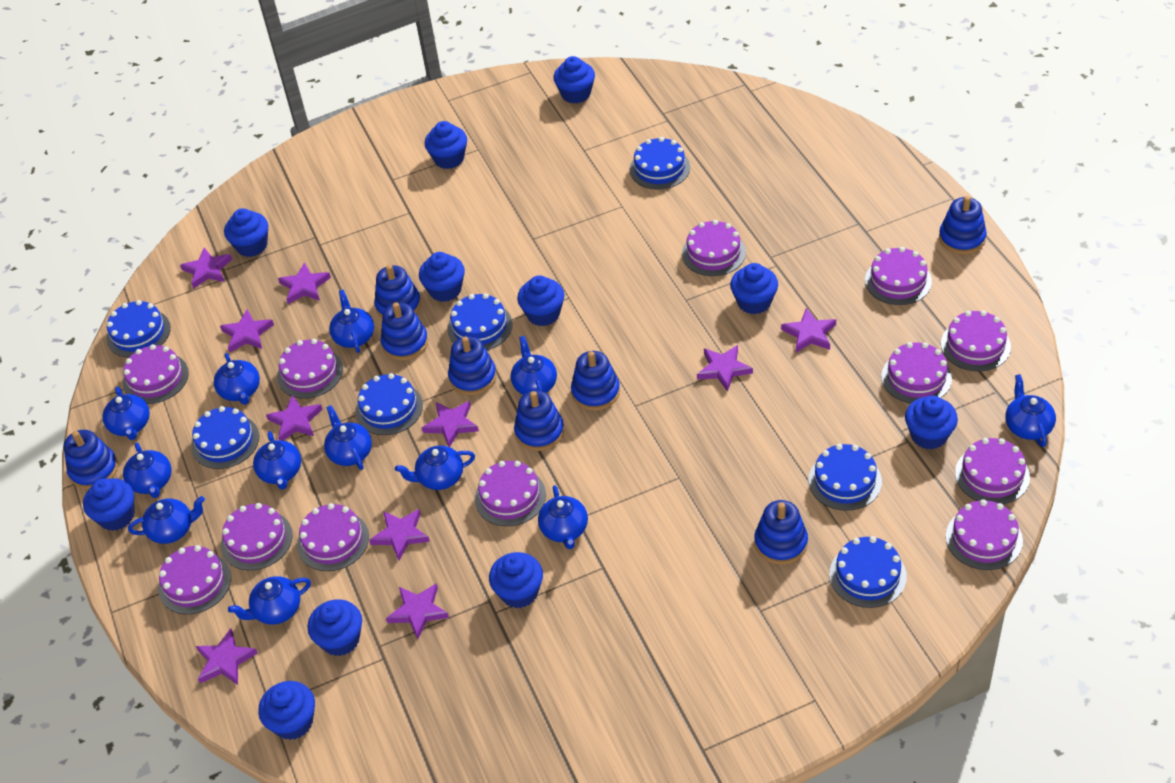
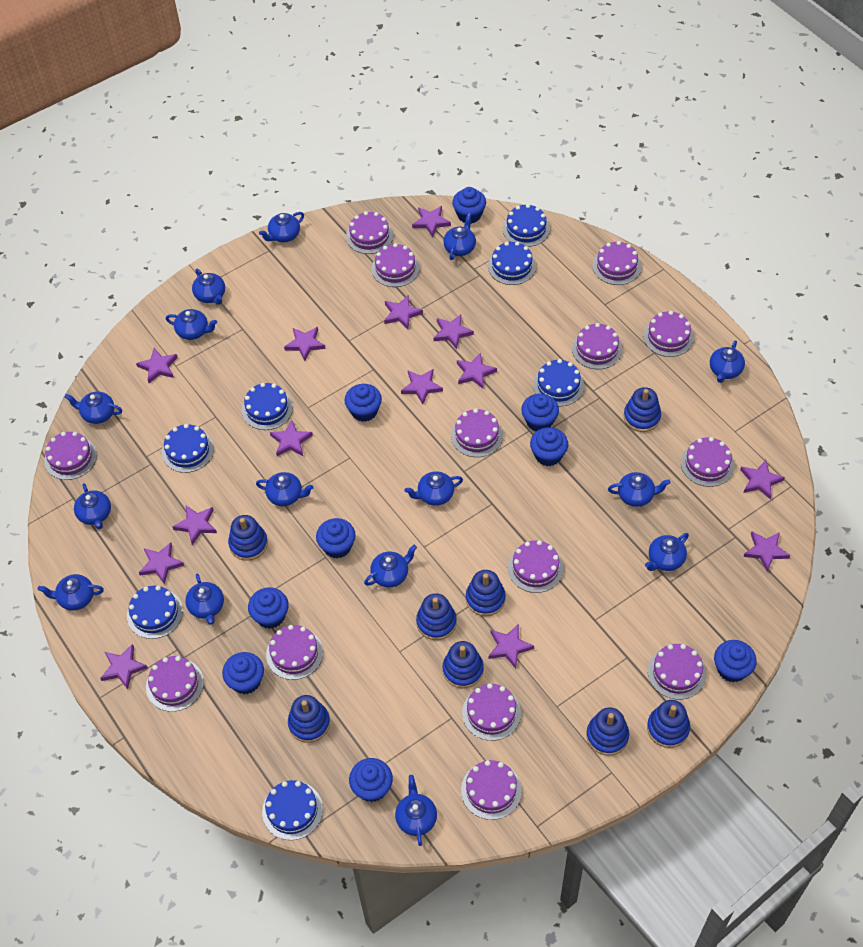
blue cupcake: 11 -> 9
blue teapot: 12 -> 15
purple cake: 12 -> 14
purple star: 10 -> 14

